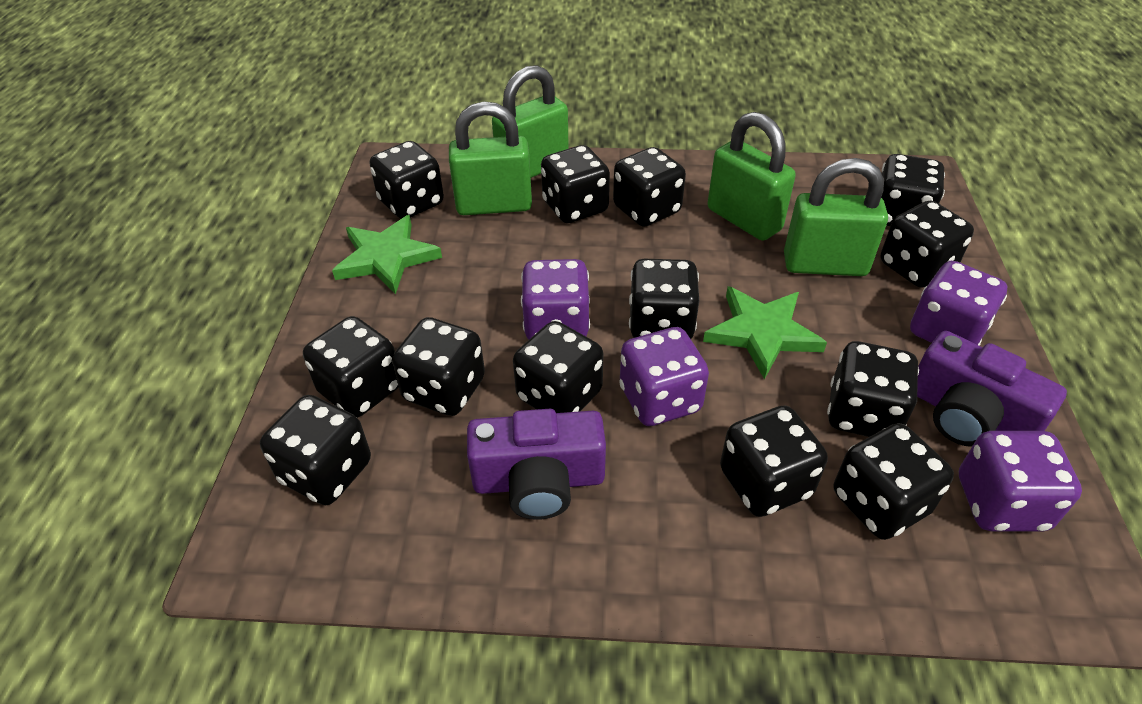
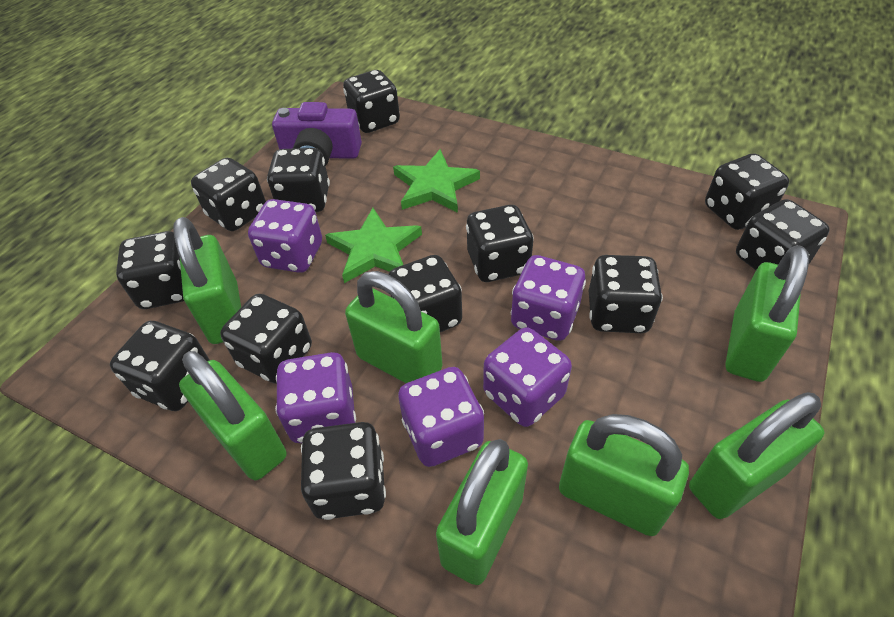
black dice: 13 -> 12
green padlock: 4 -> 7
purple camera: 2 -> 1
purple dice: 4 -> 5

